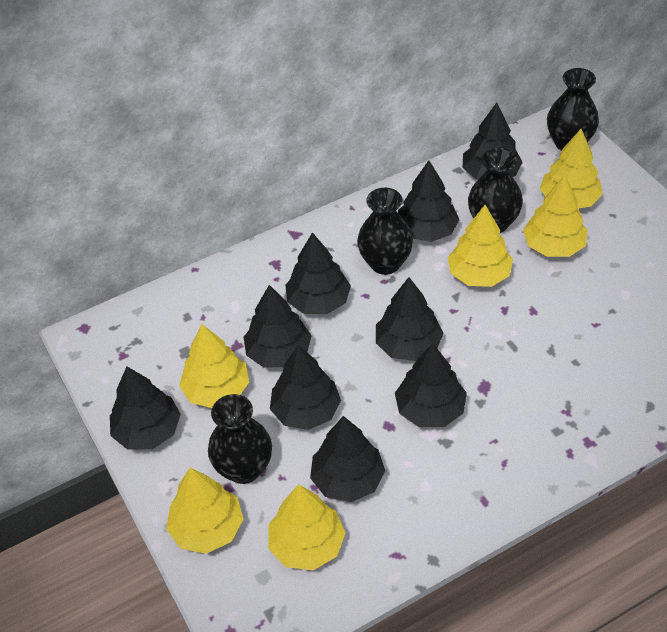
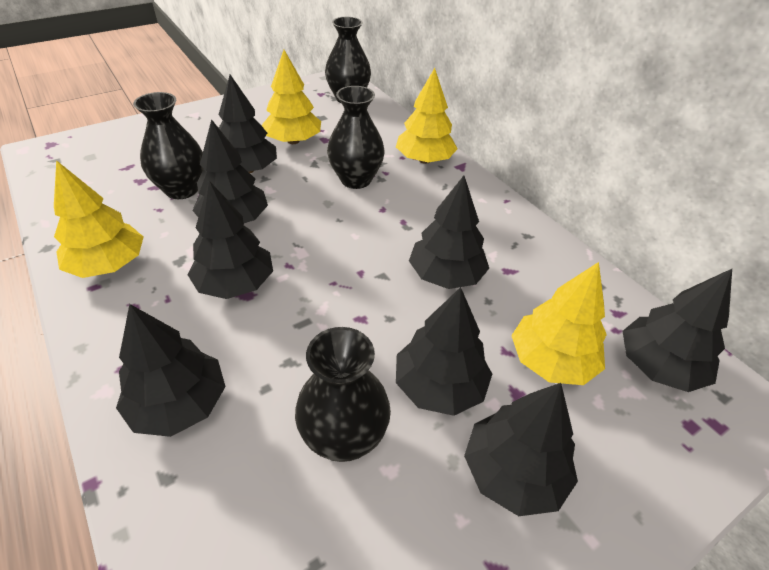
black tree: 9 -> 8
yellow tree: 6 -> 4

